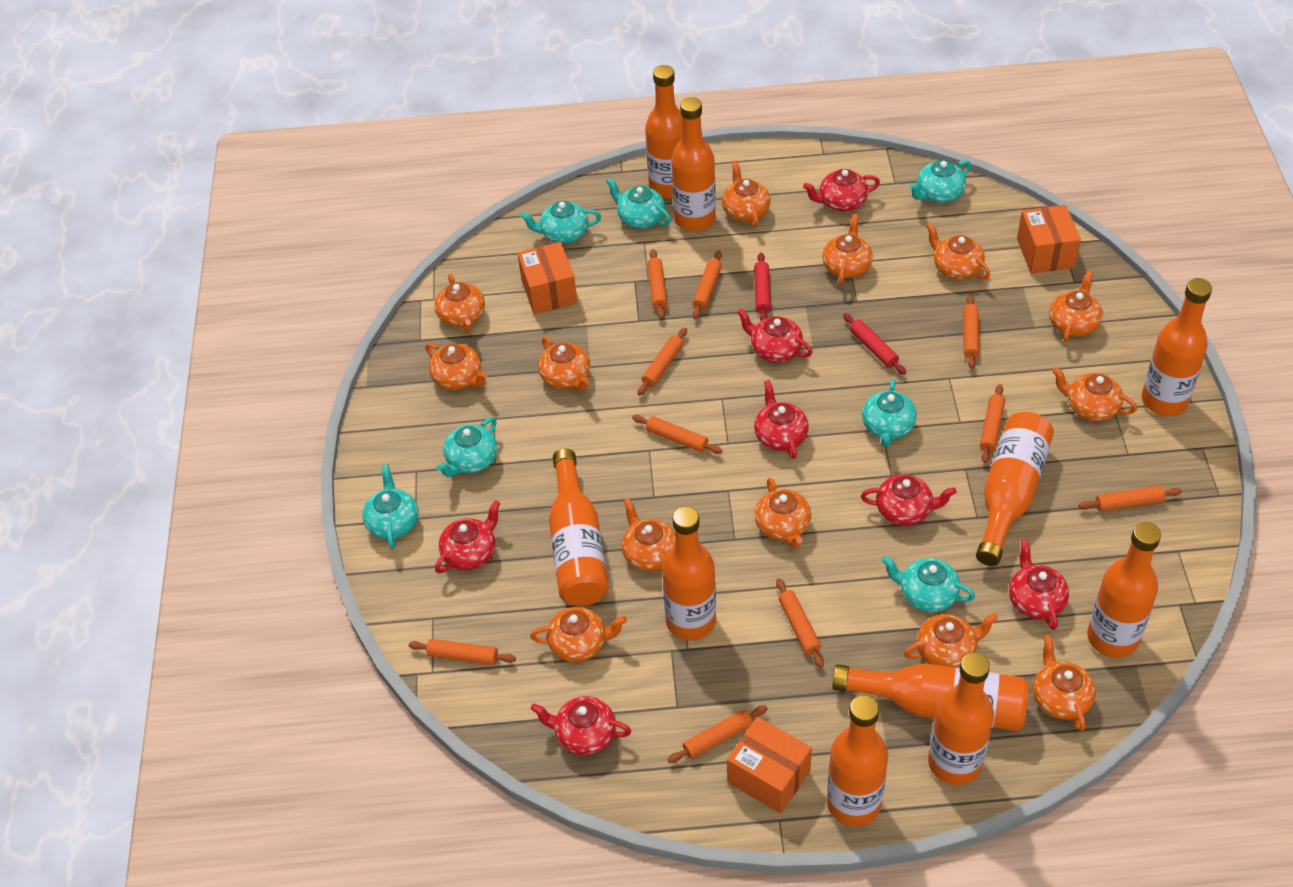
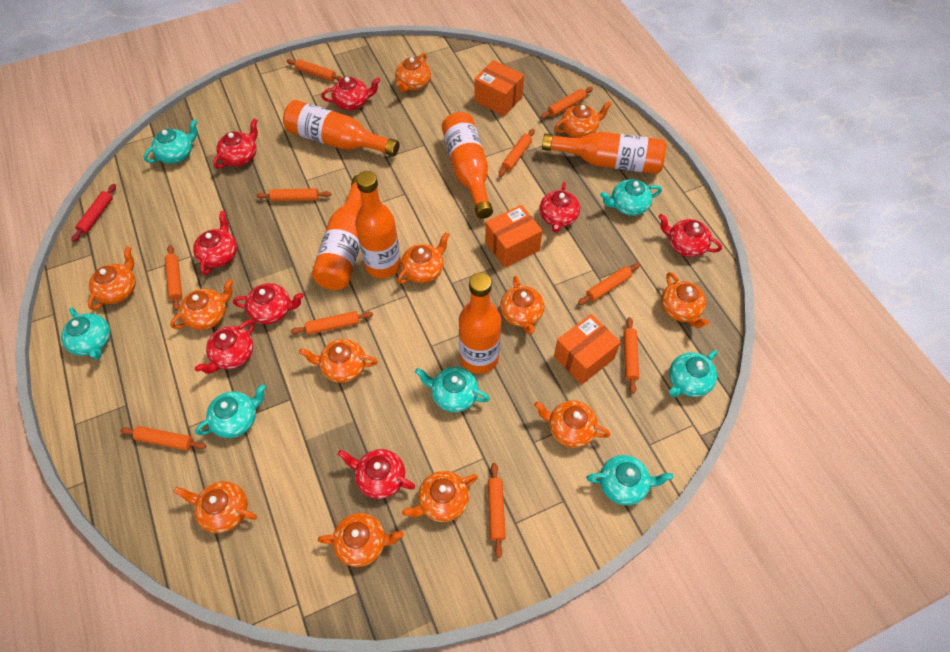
orange bottle: 10 -> 6
orange teapot: 13 -> 12
red rolling pin: 2 -> 1
red teapot: 7 -> 8

